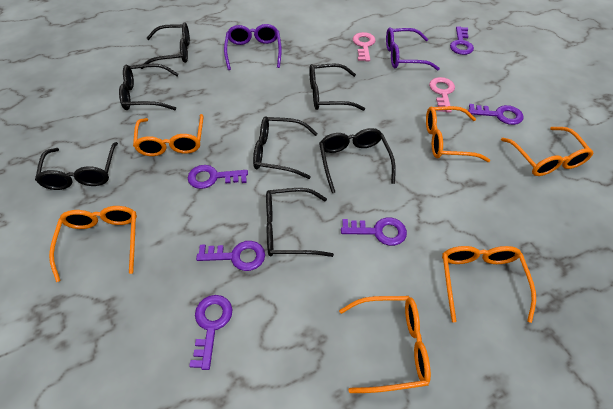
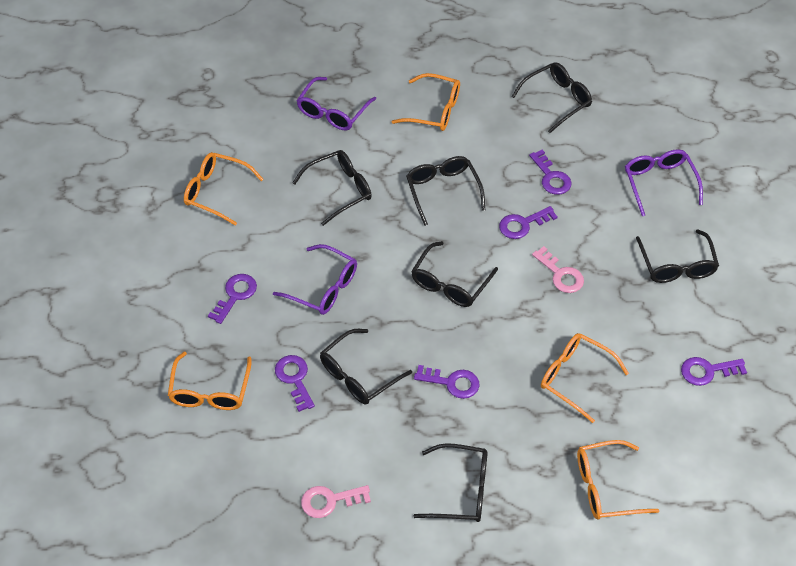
orange glasses: 6 -> 5
purple glasses: 2 -> 3

